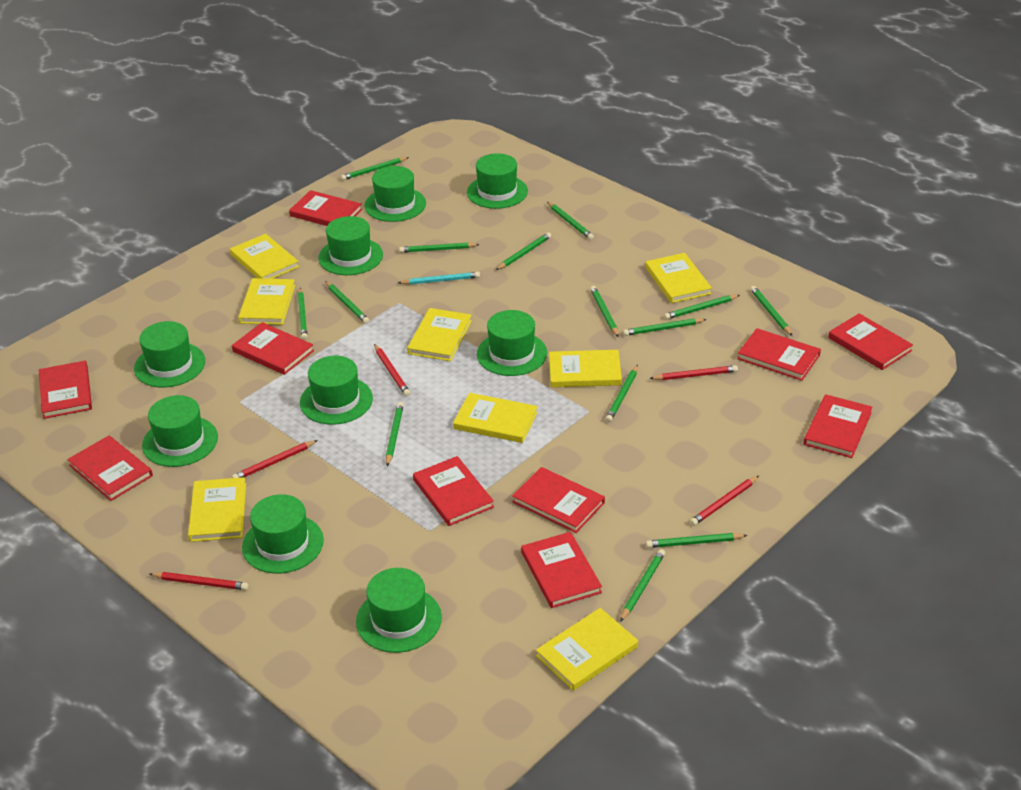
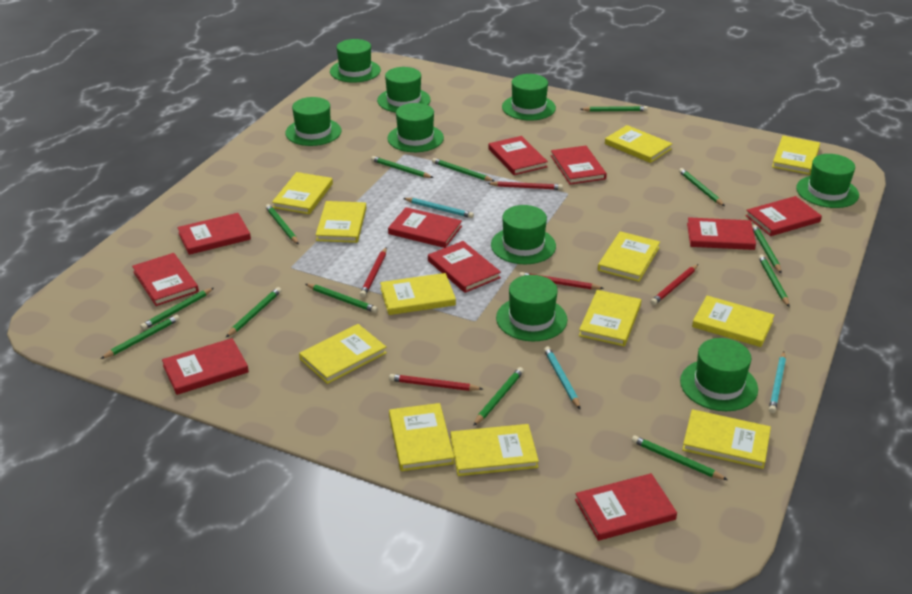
green pencil: 14 -> 13
turquoise pencil: 1 -> 3
yellow book: 8 -> 12

